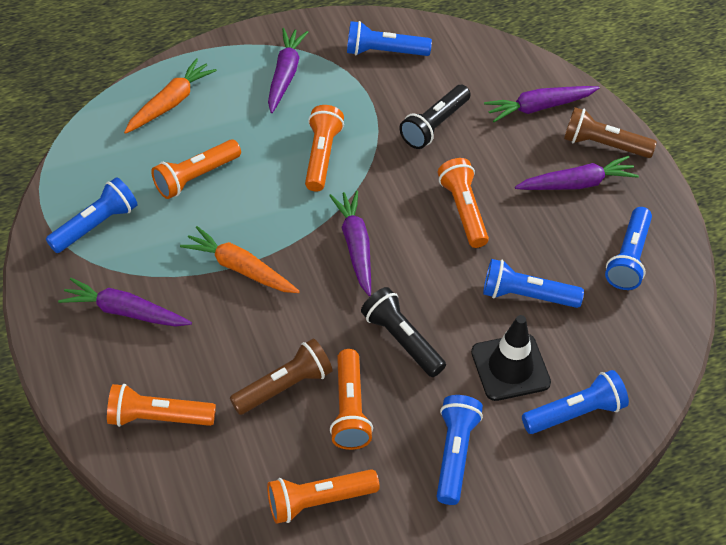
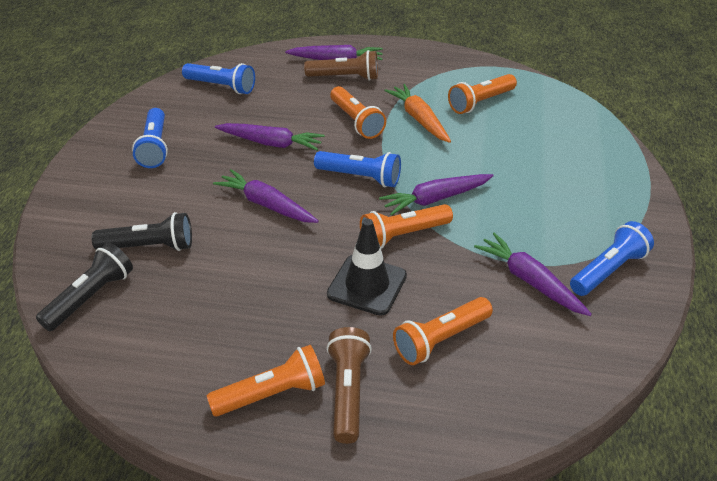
blue flashlight: 6 -> 4
orange carrot: 2 -> 1
orange flashlight: 6 -> 5

